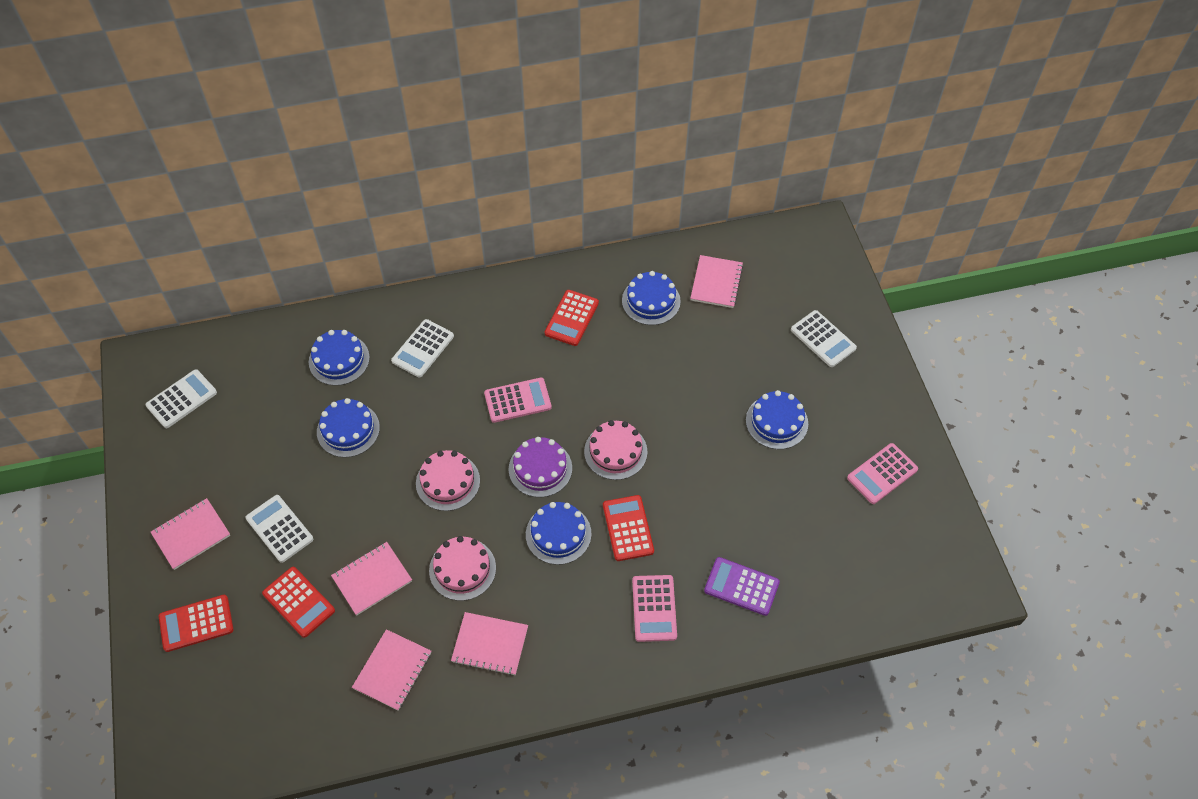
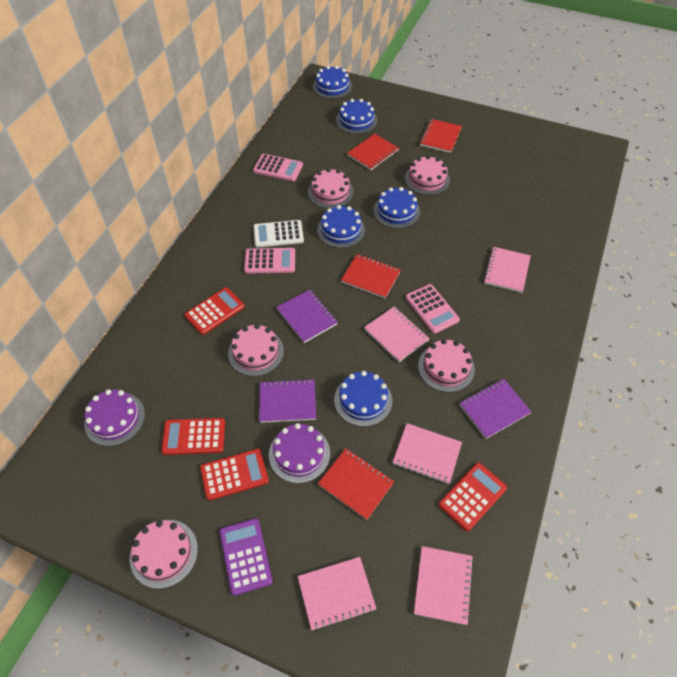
pink cake: 3 -> 5
purple cake: 1 -> 2
purple notebook: 0 -> 3
red notebook: 0 -> 4
white calculator: 4 -> 1

